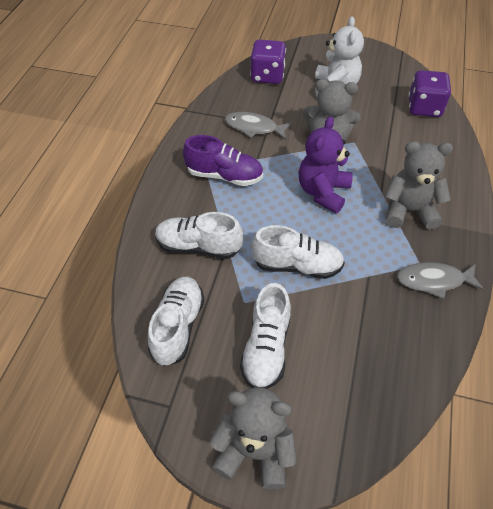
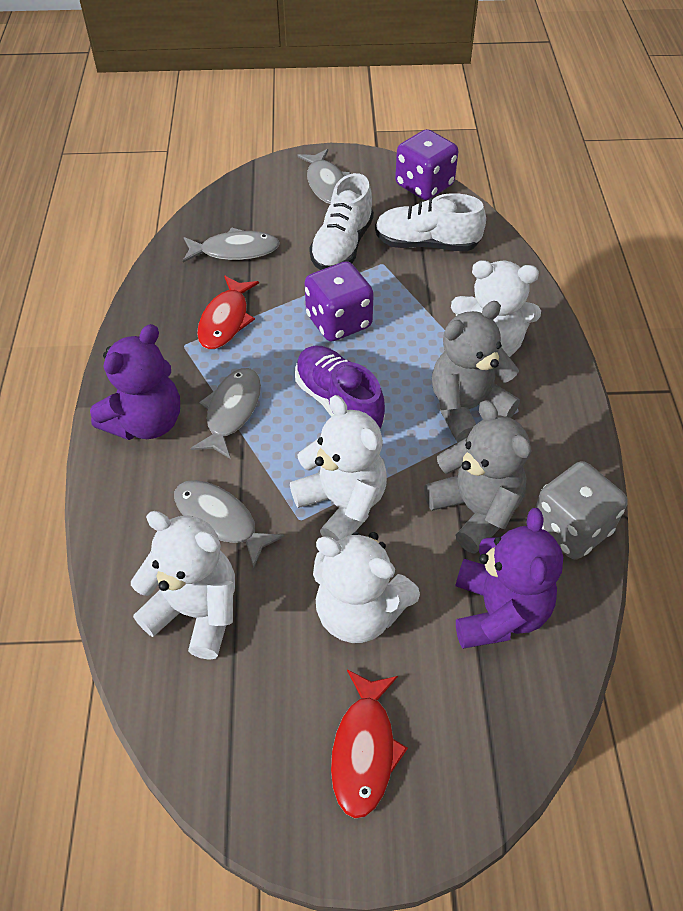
grey dice: 0 -> 1
grey fish: 2 -> 4
grey teddy bear: 3 -> 2
purple teddy bear: 1 -> 2
red fish: 0 -> 2
white shoe: 4 -> 2
white teddy bear: 1 -> 4

